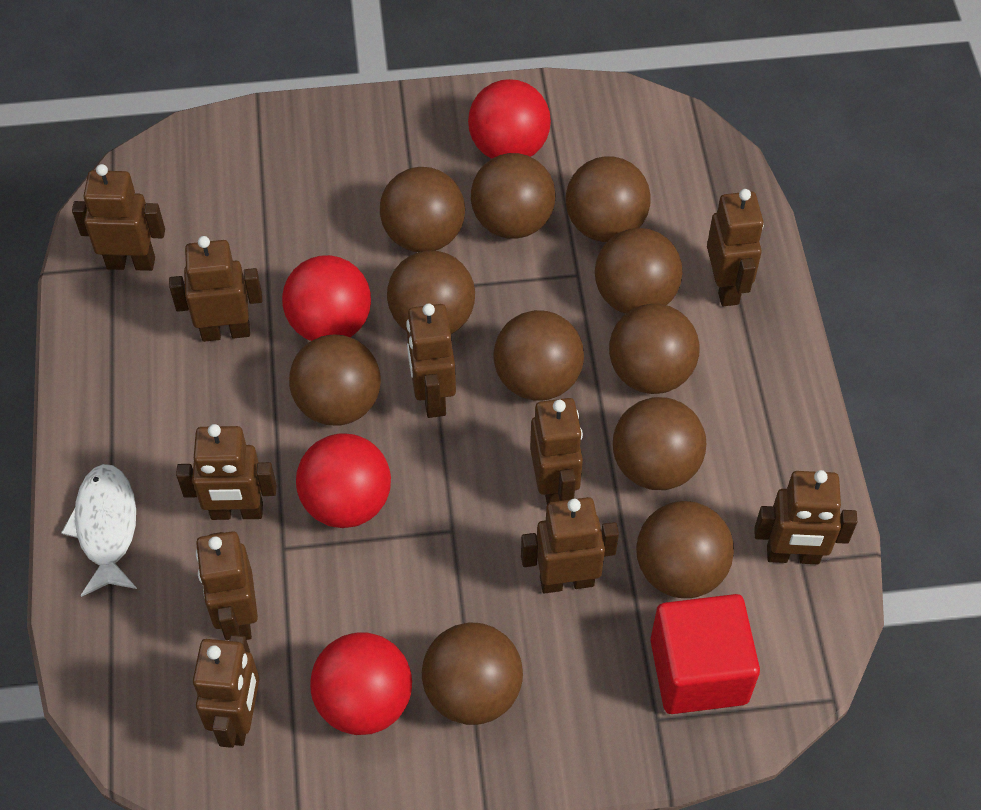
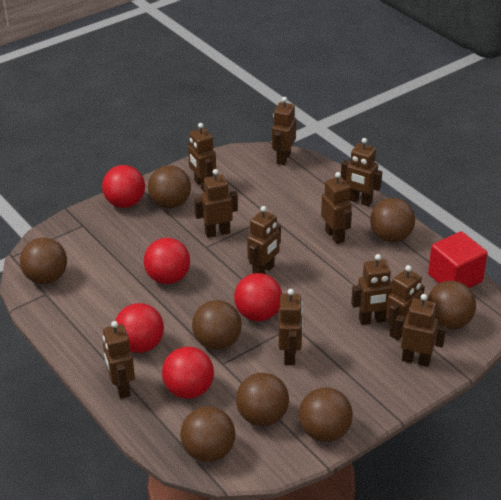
brown ball: 11 -> 8
brown robot: 10 -> 11
red ball: 4 -> 5
white fish: 1 -> 0

